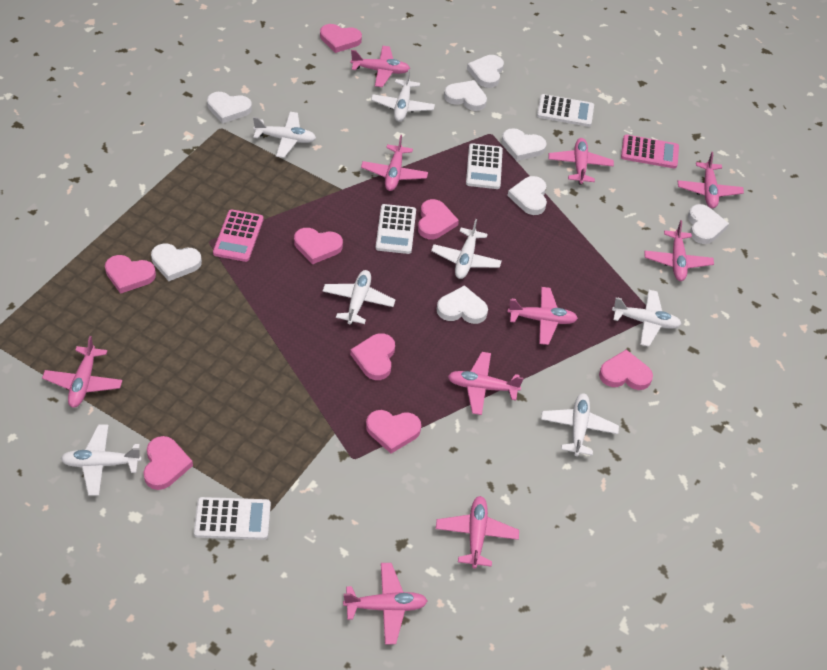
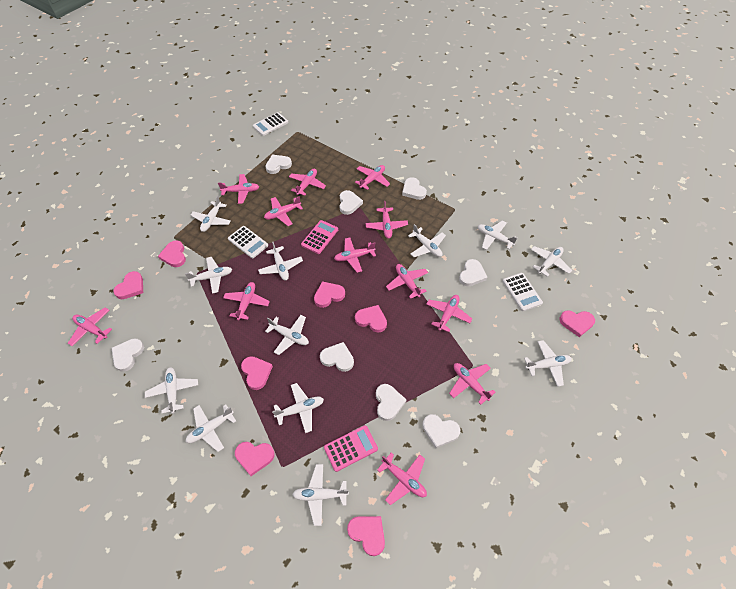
pink plane: 10 -> 12
white calculator: 4 -> 3
white plane: 7 -> 12

